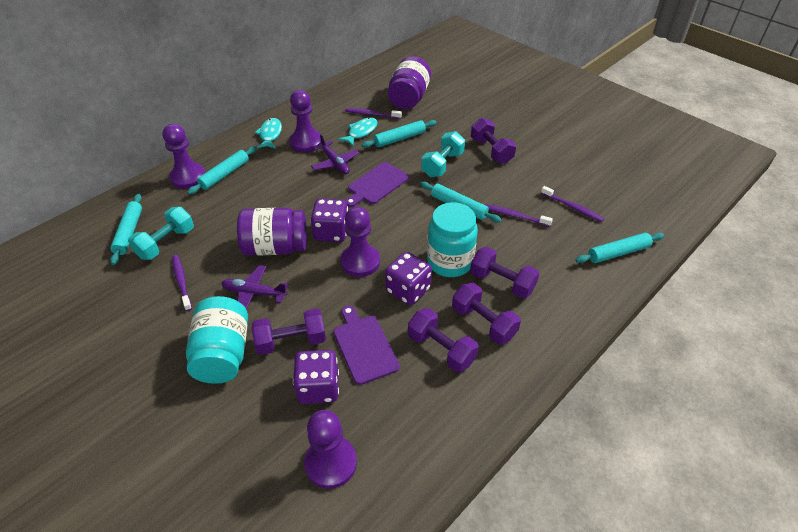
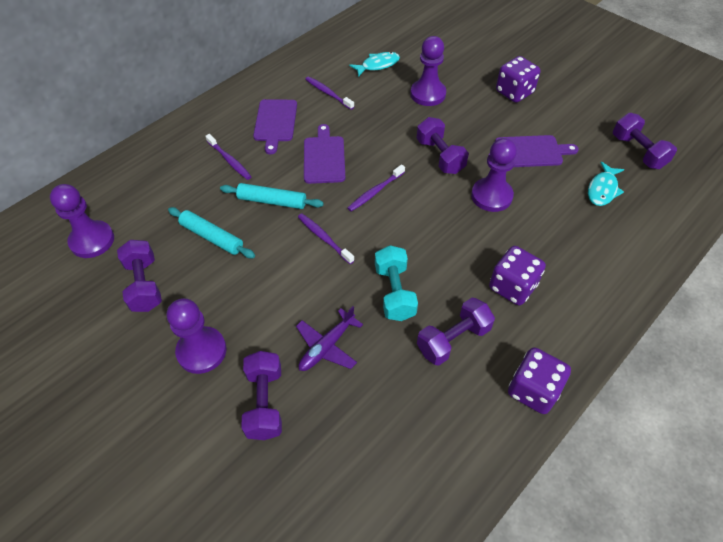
purple cutting board: 2 -> 3
purple jar: 2 -> 0
purple plane: 2 -> 1
turquoise dumbbell: 2 -> 1
turquoise jar: 2 -> 0
turquoise rolling pin: 5 -> 2

